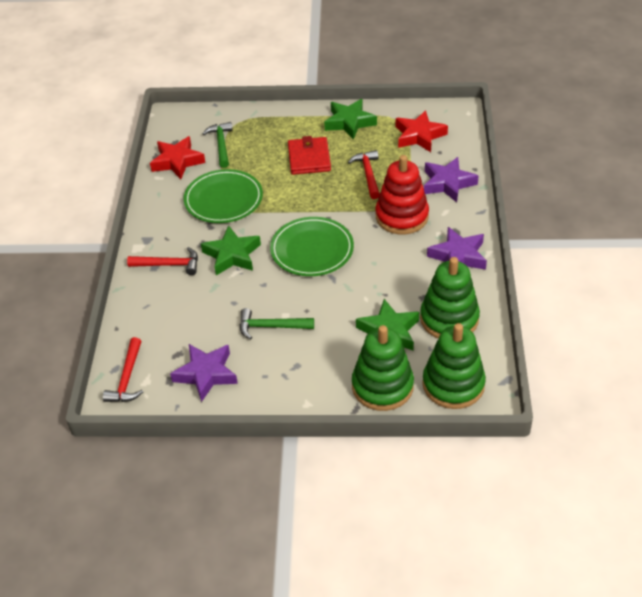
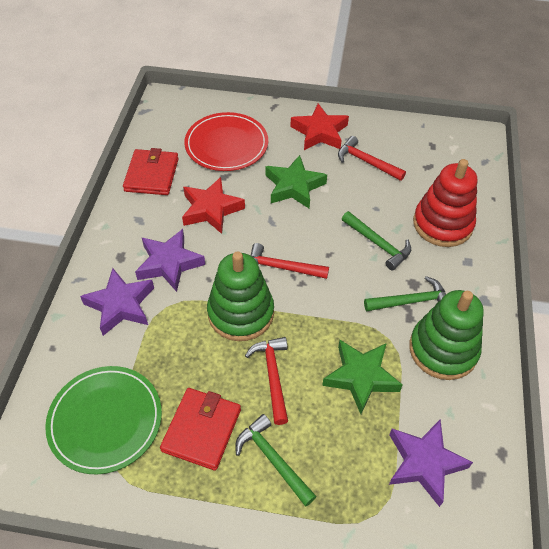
green hammer: 2 -> 3
green plate: 2 -> 1
green stacking toy: 3 -> 2
green star: 3 -> 2
red plate: 0 -> 1
red wallet: 1 -> 2

